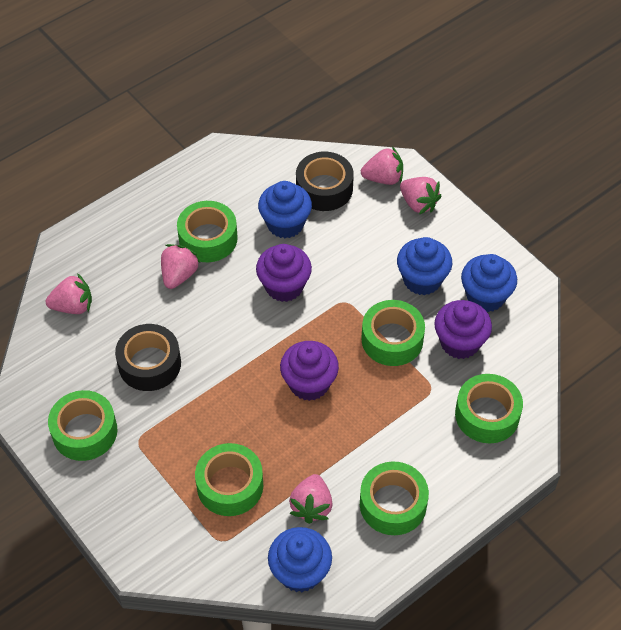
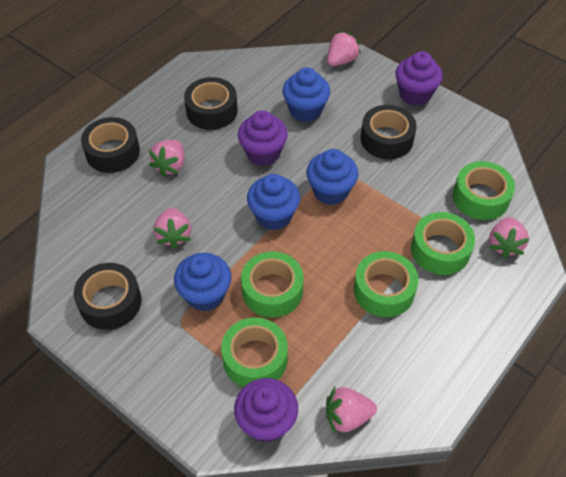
black tape: 2 -> 4
green tape: 6 -> 5

